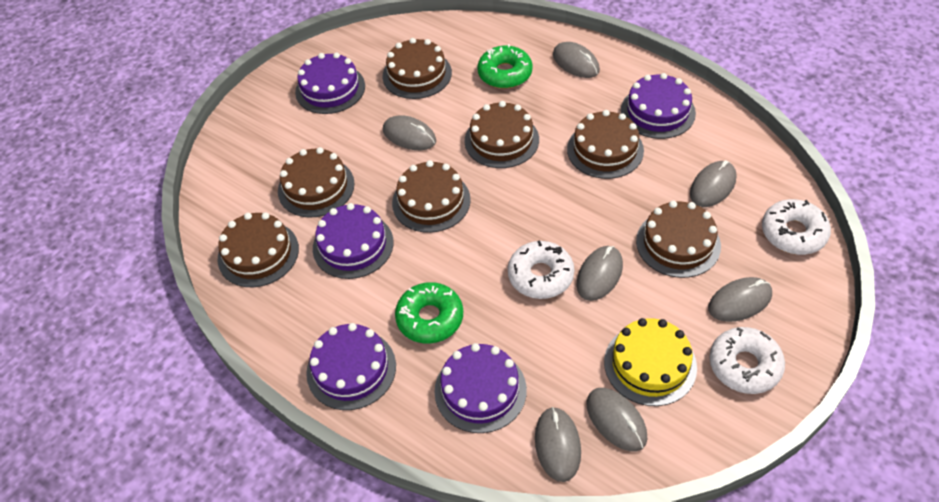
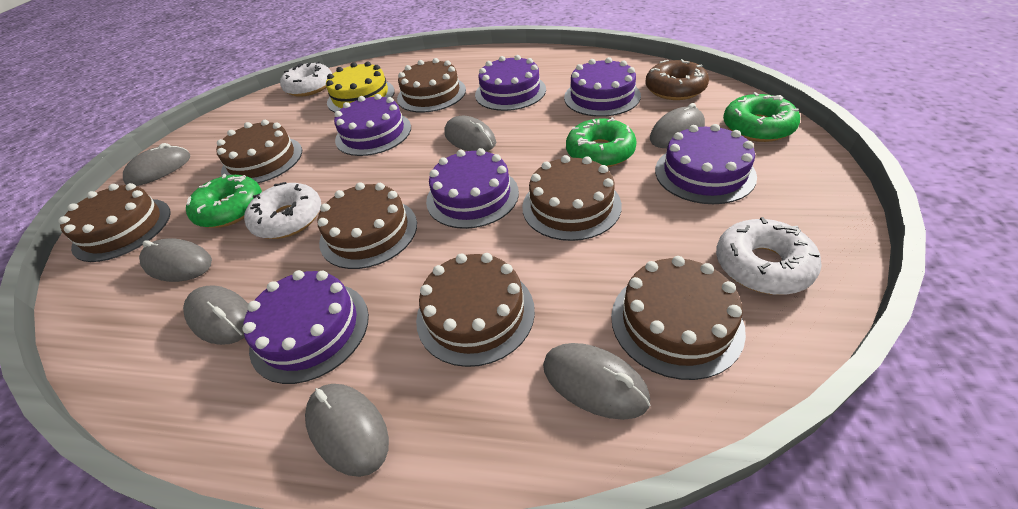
brown donut: 0 -> 1
green donut: 2 -> 3
purple cake: 5 -> 6

